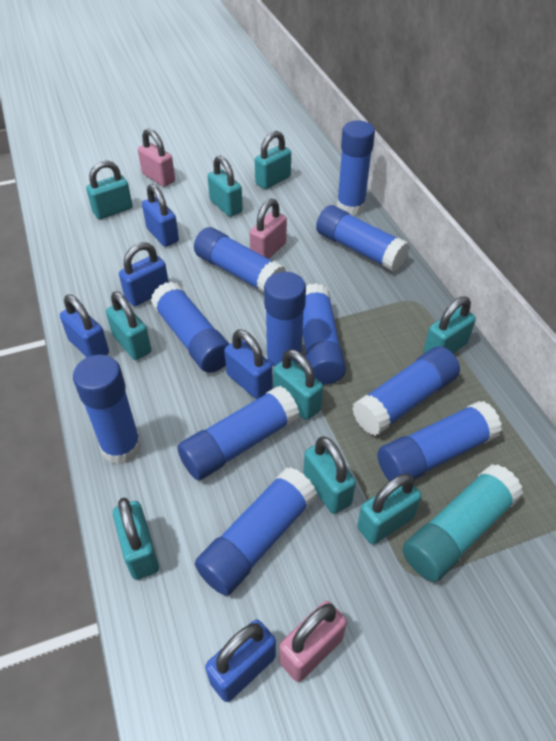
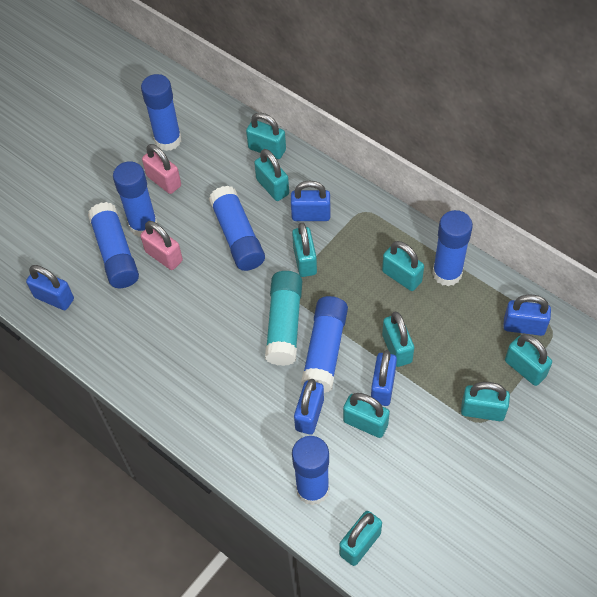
blue glue stick: 11 -> 7
pink padlock: 3 -> 2

